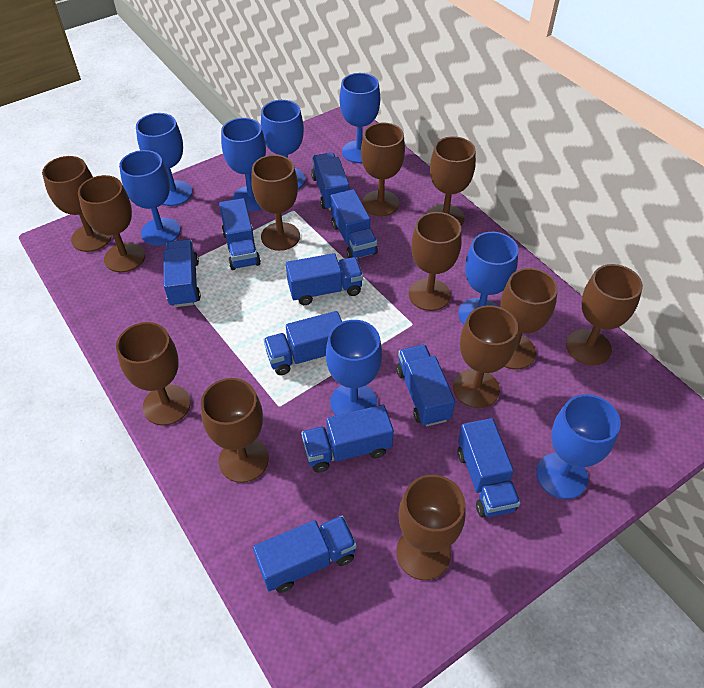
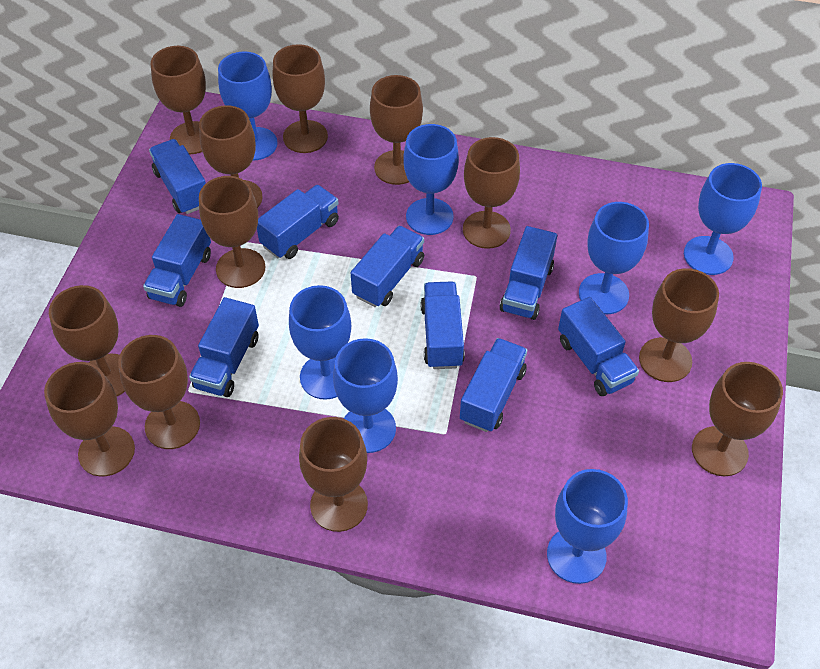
blue goblet: 8 -> 7
blue truck: 10 -> 9

